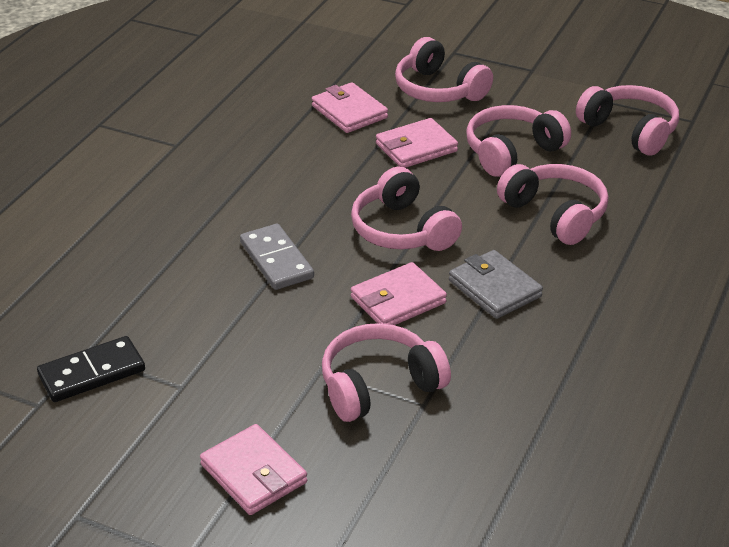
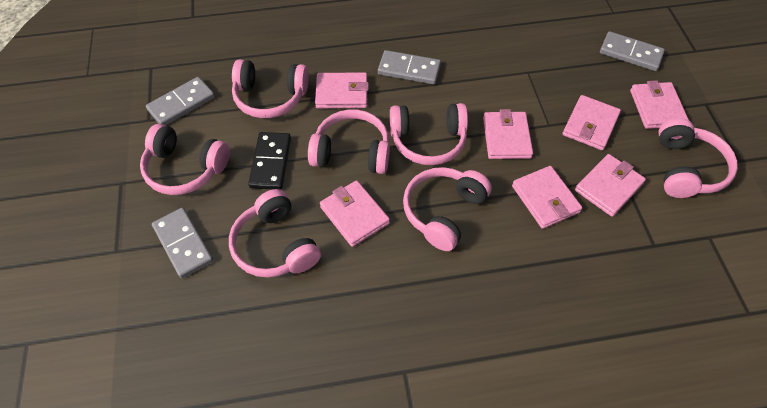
grey domino: 1 -> 4
grey wallet: 1 -> 0
pink headphones: 6 -> 7
pink wallet: 4 -> 7

